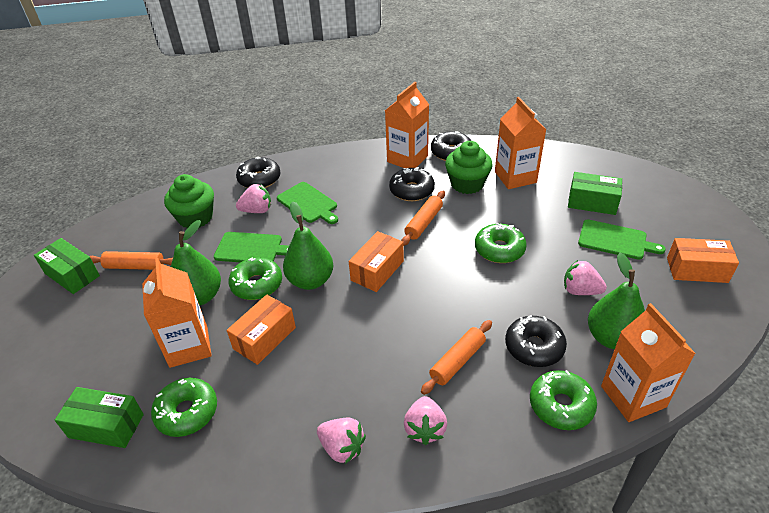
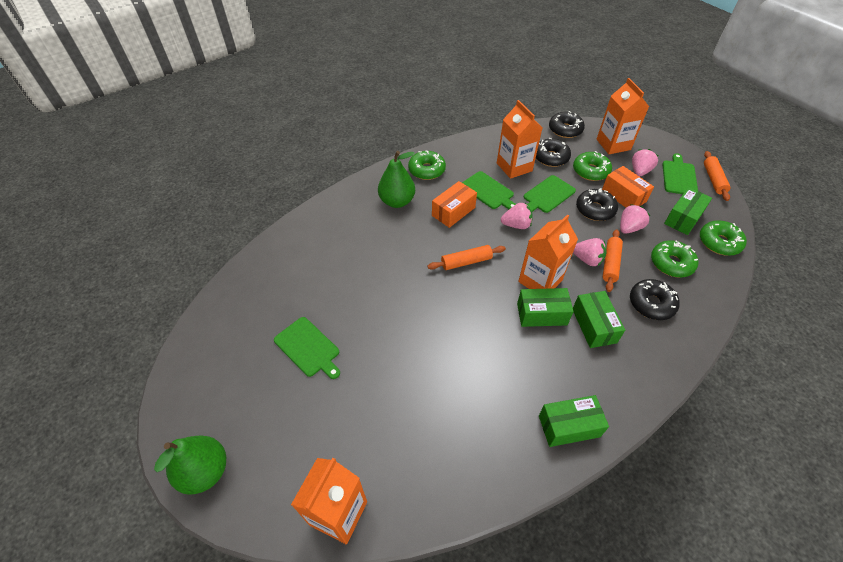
green box: 3 -> 4
green cupcake: 2 -> 0
green cutting board: 3 -> 4
green pear: 3 -> 2
orange box: 3 -> 2

